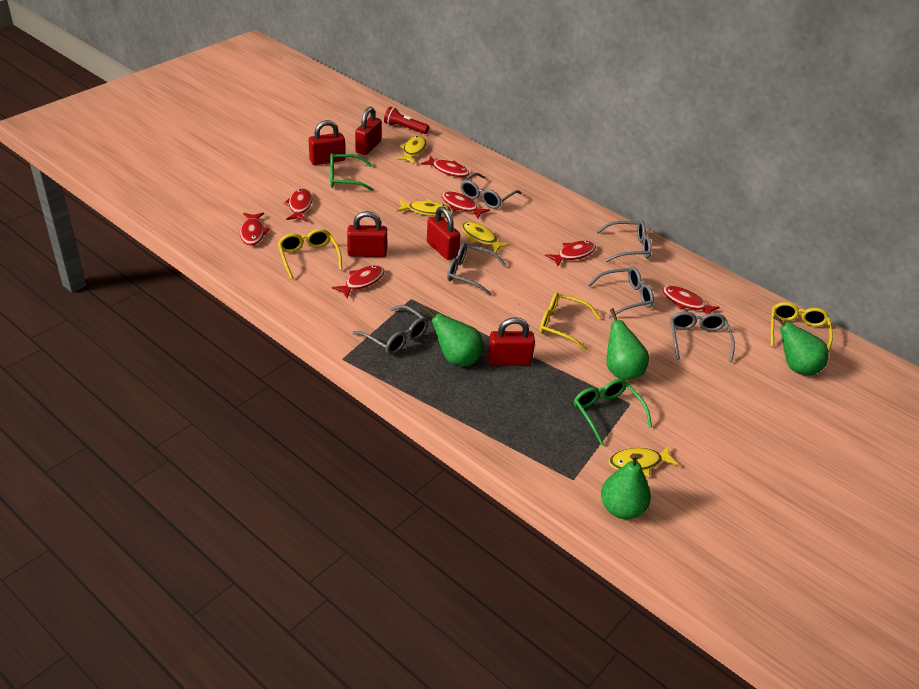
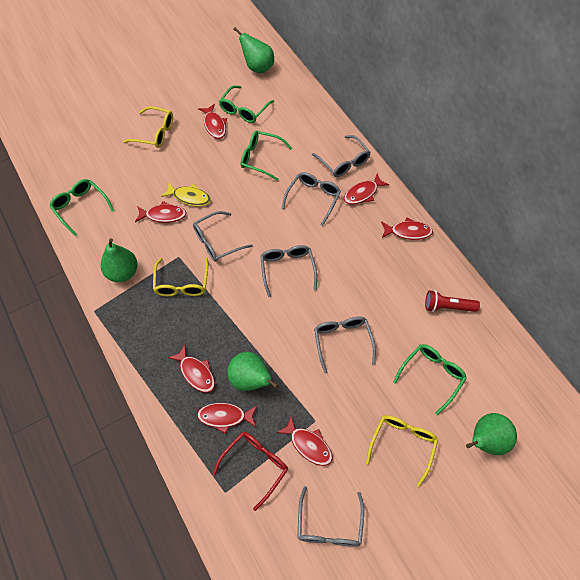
green glasses: 2 -> 4
red glasses: 0 -> 1
red padlock: 5 -> 0
yellow fish: 4 -> 1

